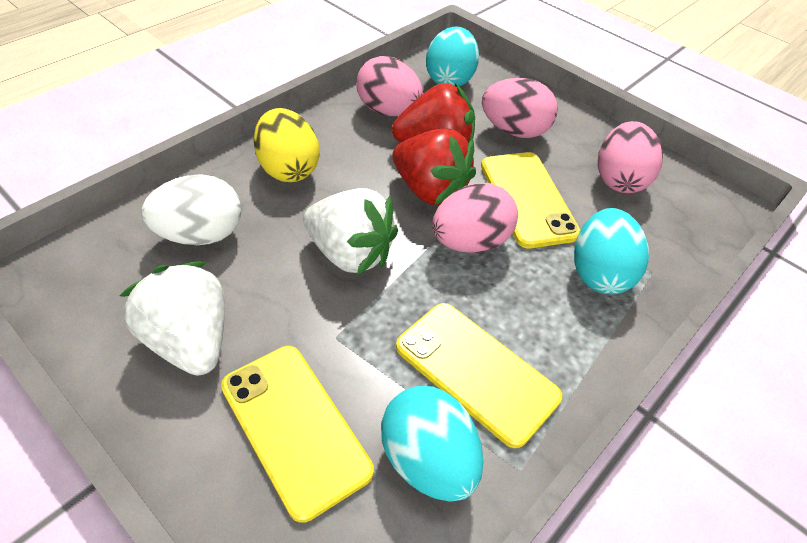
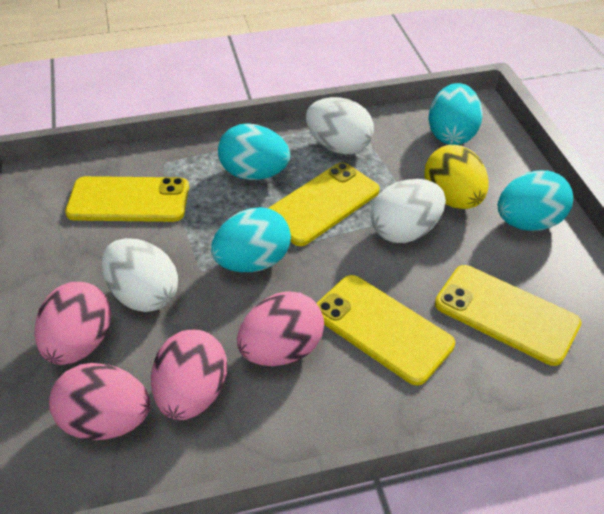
red strawberry: 2 -> 0
turquoise egg: 3 -> 4
white egg: 1 -> 3
white strawberry: 2 -> 0
yellow phone: 3 -> 4

